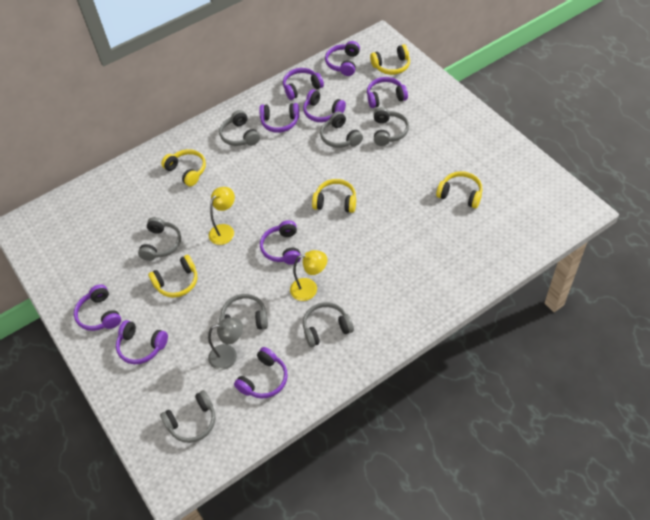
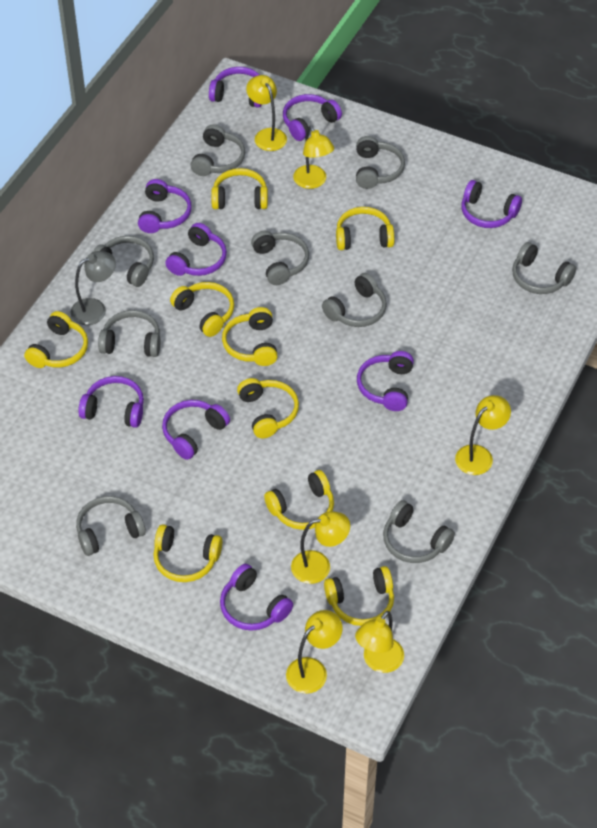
grey headphones: 7 -> 9
yellow headphones: 5 -> 9
yellow lamp: 2 -> 6

